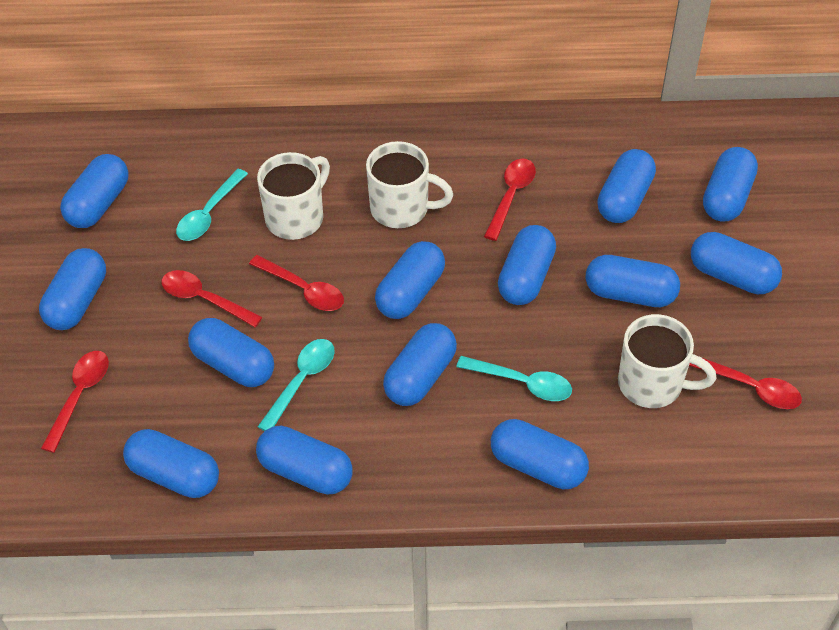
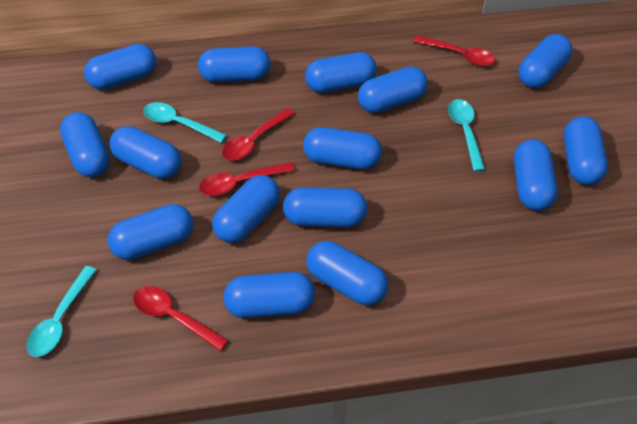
blue capsule: 13 -> 15
red spoon: 5 -> 4
white mug: 3 -> 0

